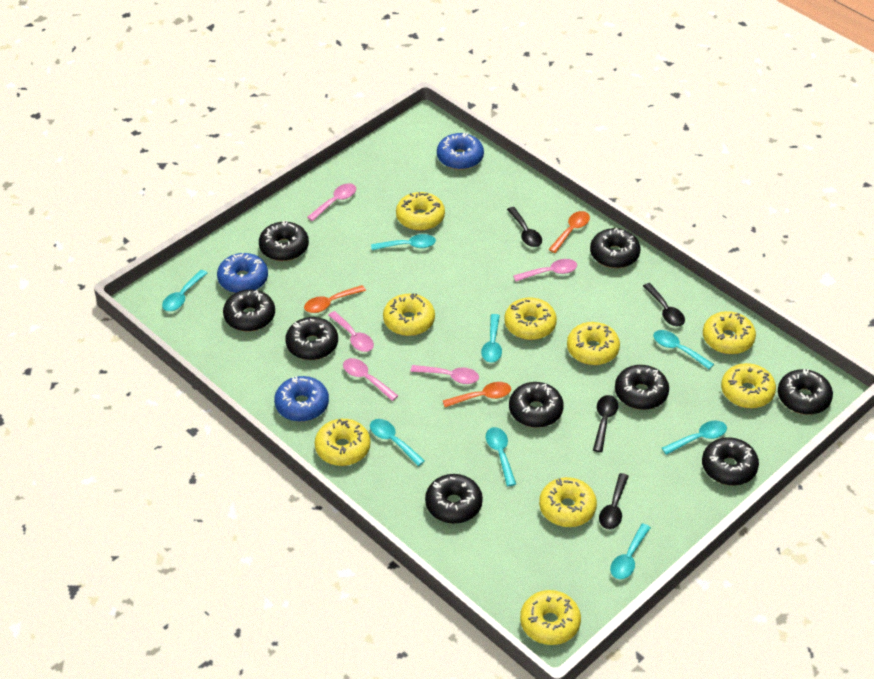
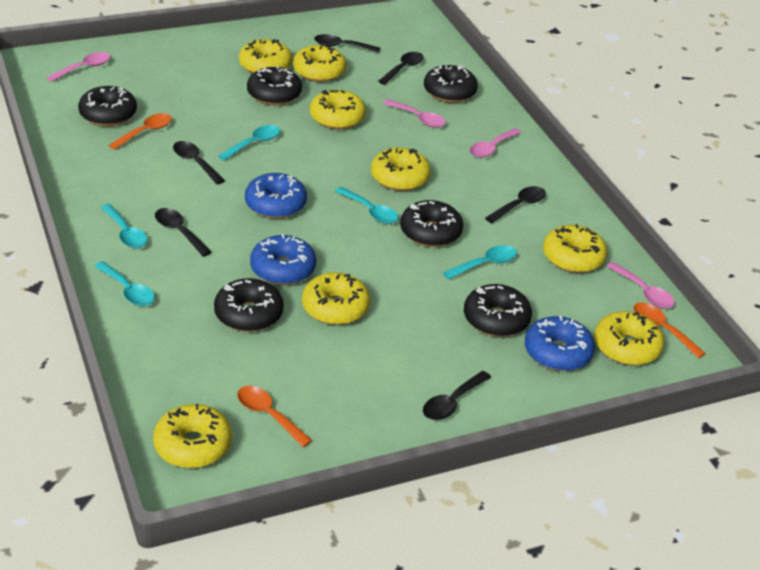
black donut: 9 -> 6
black spoon: 4 -> 6
pink spoon: 5 -> 4
turquoise spoon: 8 -> 5
yellow donut: 9 -> 8

